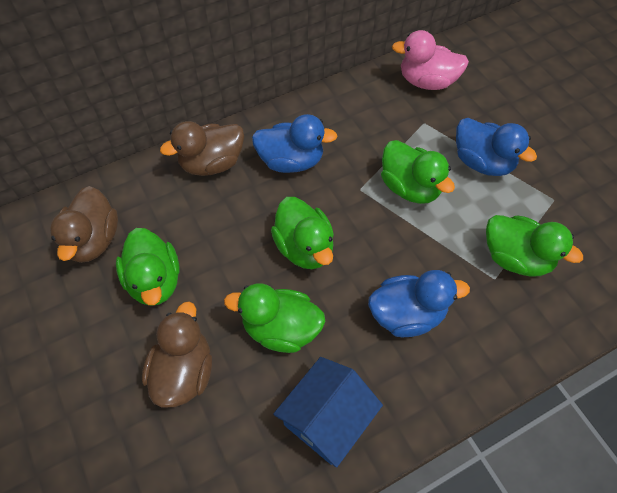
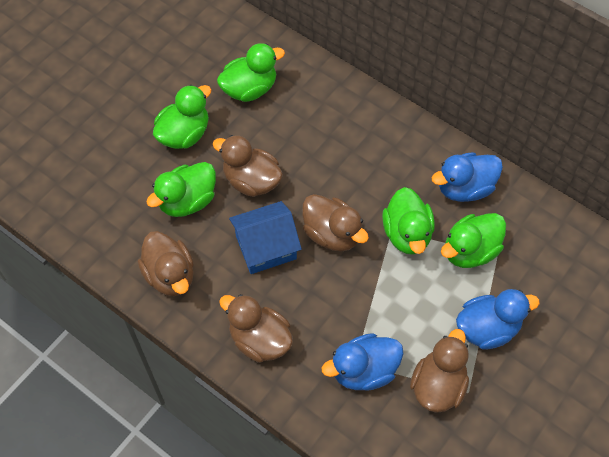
brown duck: 3 -> 5
pink duck: 1 -> 0

